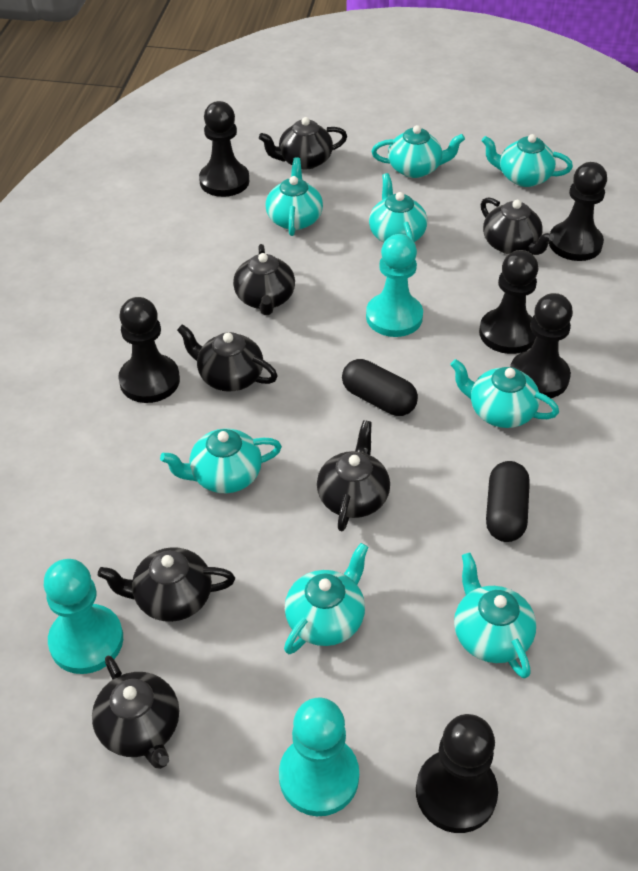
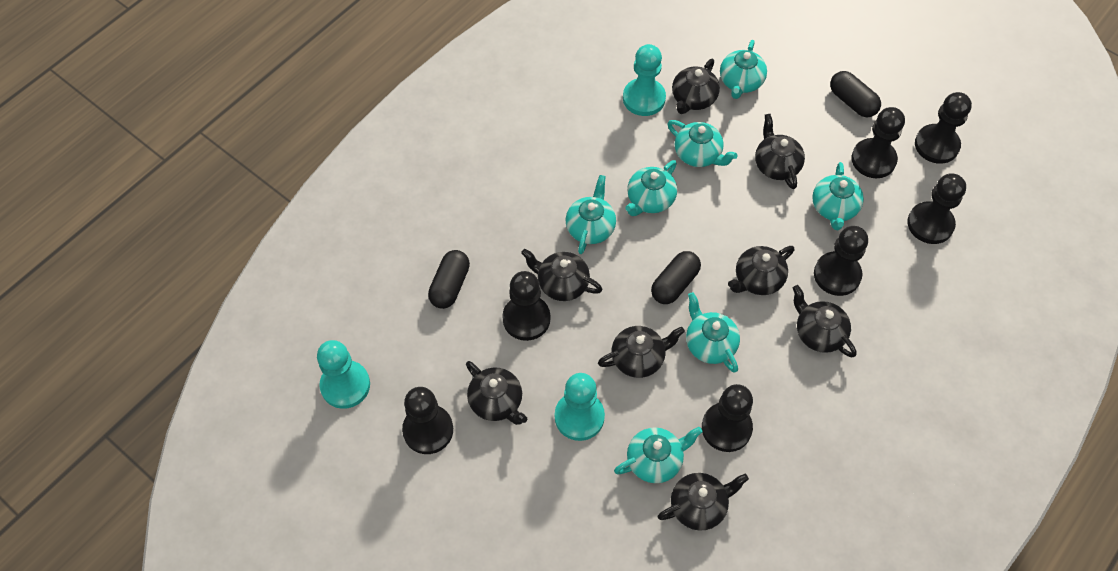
black capsule: 2 -> 3
black pawn: 6 -> 7
black teapot: 7 -> 8
turquoise teapot: 8 -> 7

